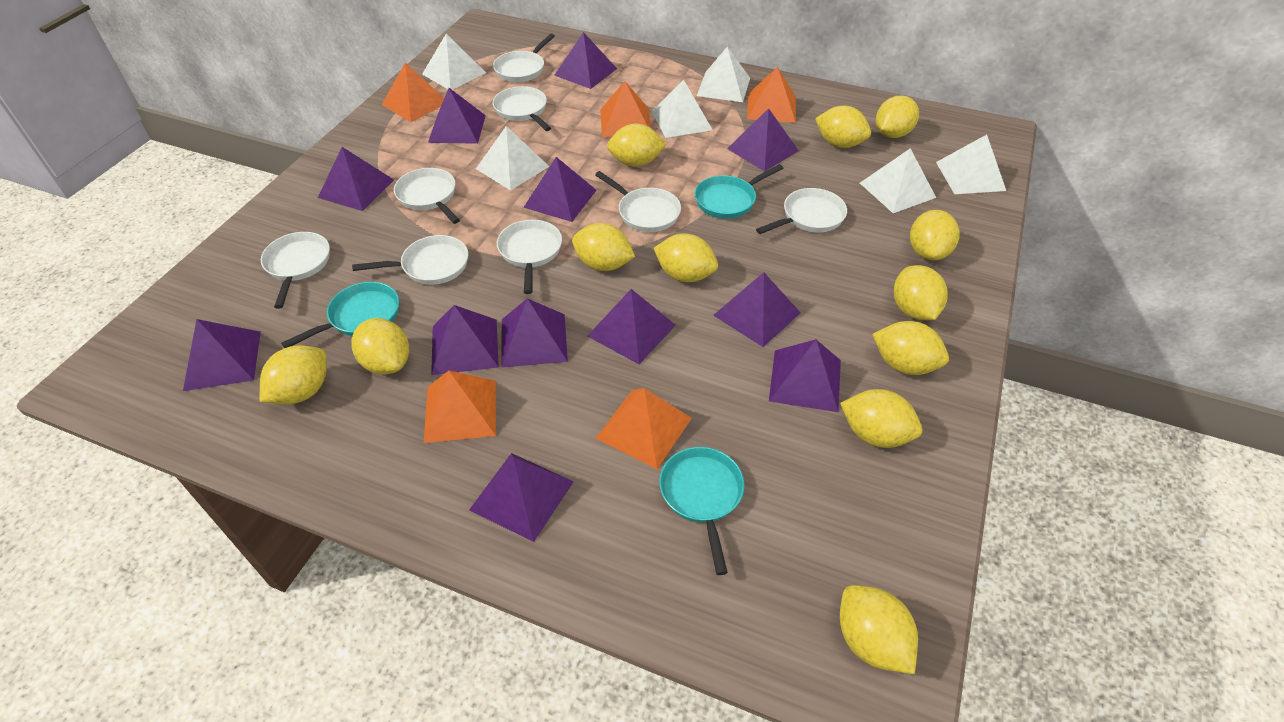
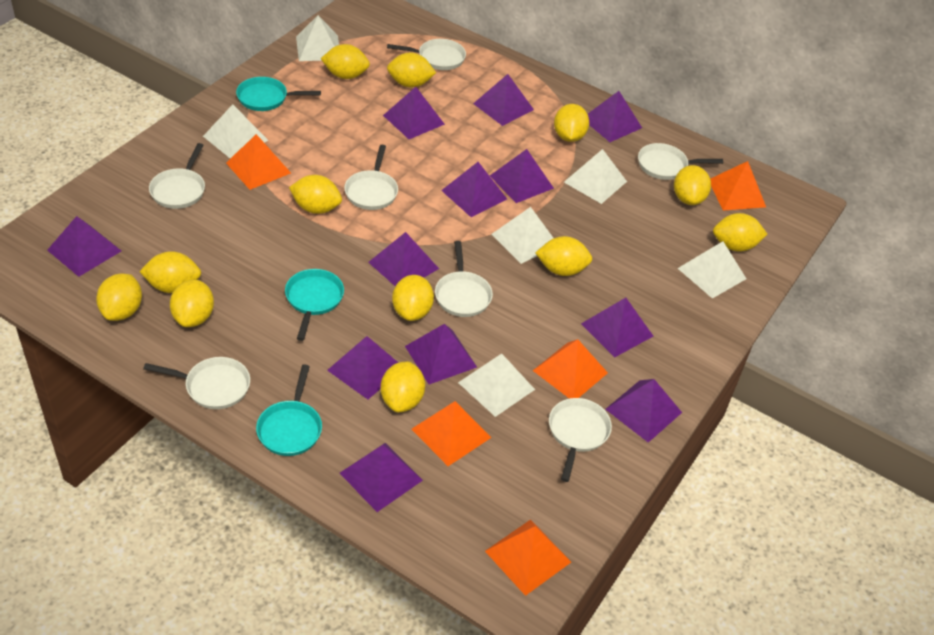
white pan: 8 -> 7

